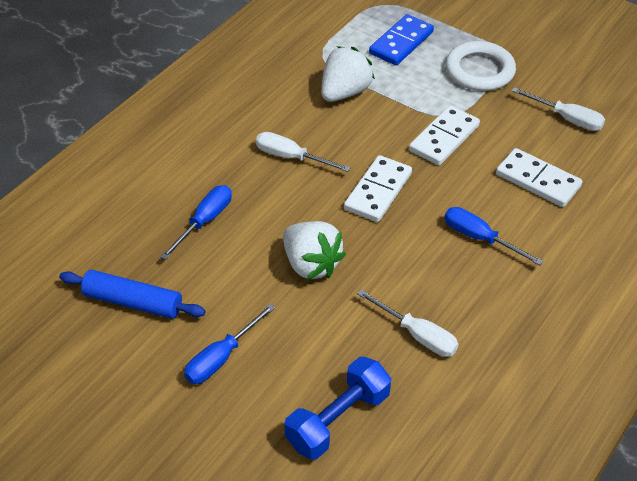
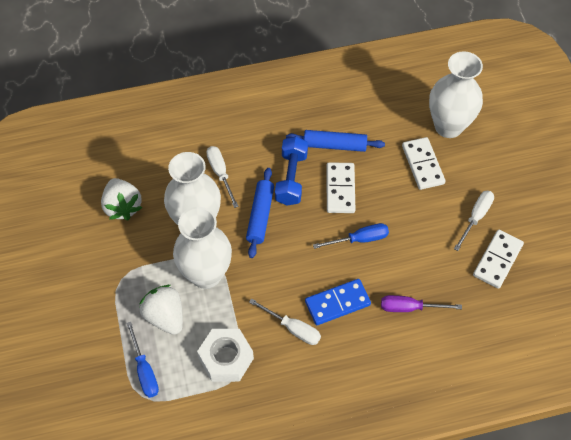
blue rolling pin: 1 -> 2
blue screwdriver: 3 -> 2
purple screwdriver: 0 -> 1
white nut: 0 -> 1
white ring: 1 -> 0
white vase: 0 -> 3

